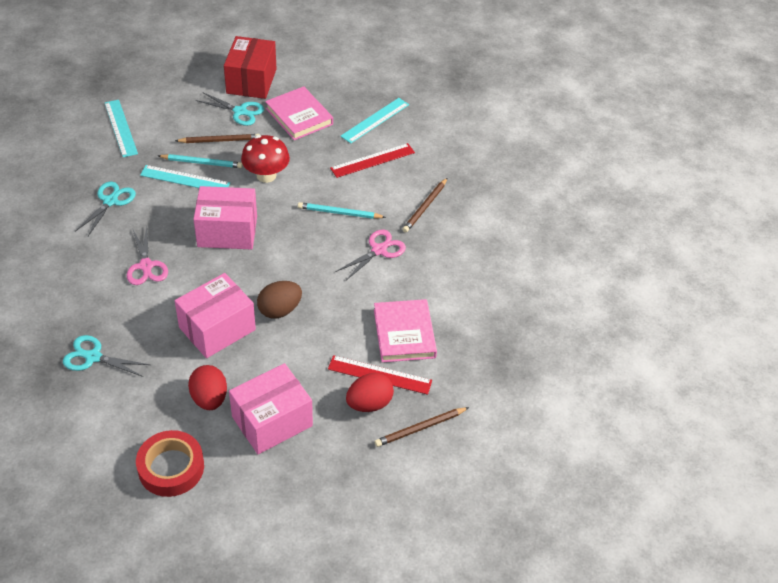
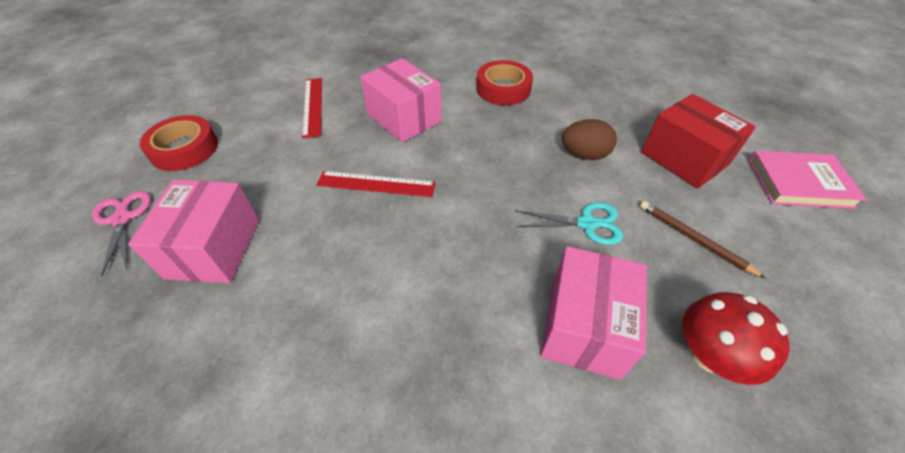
brown pencil: 3 -> 1
pink book: 2 -> 1
pink scissors: 2 -> 1
red egg: 2 -> 0
red tape: 1 -> 2
turquoise pencil: 2 -> 0
turquoise ruler: 3 -> 0
turquoise scissors: 3 -> 1

